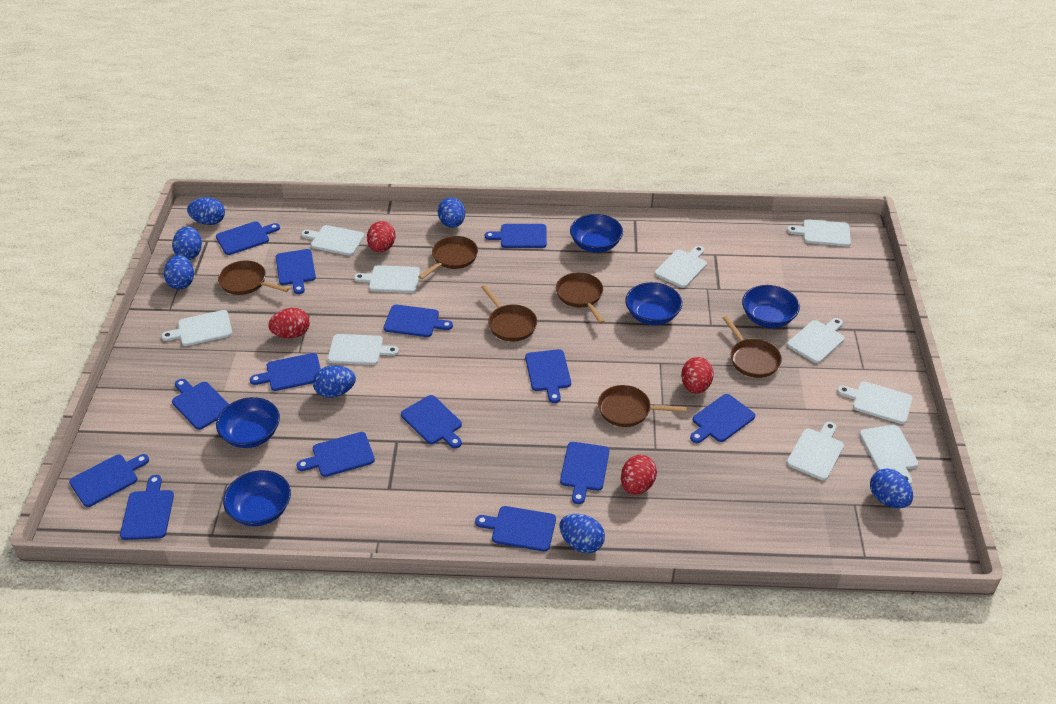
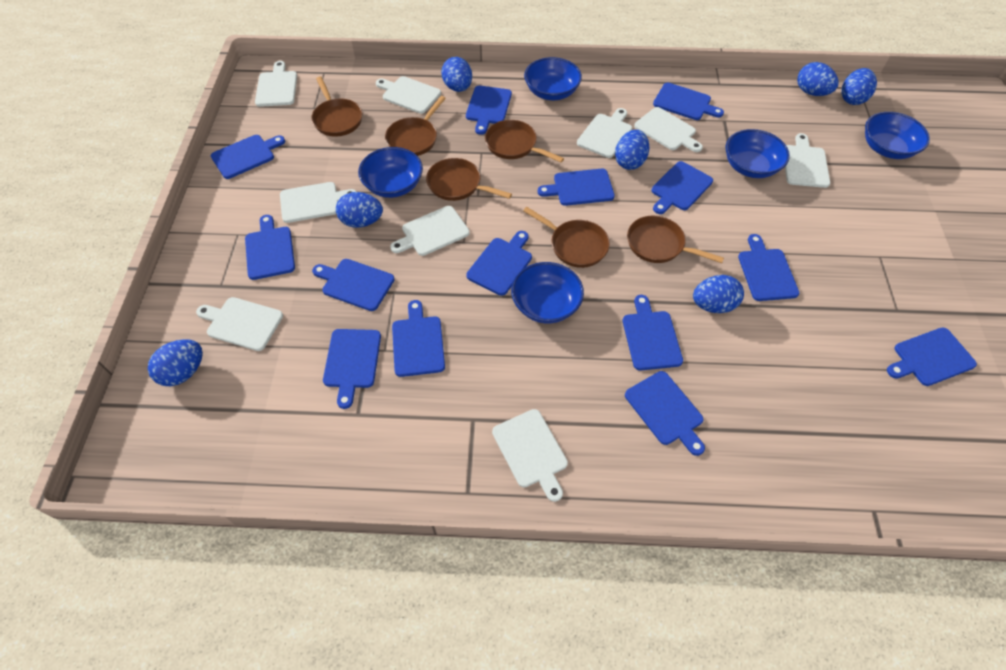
red egg: 4 -> 0
white cutting board: 10 -> 9

